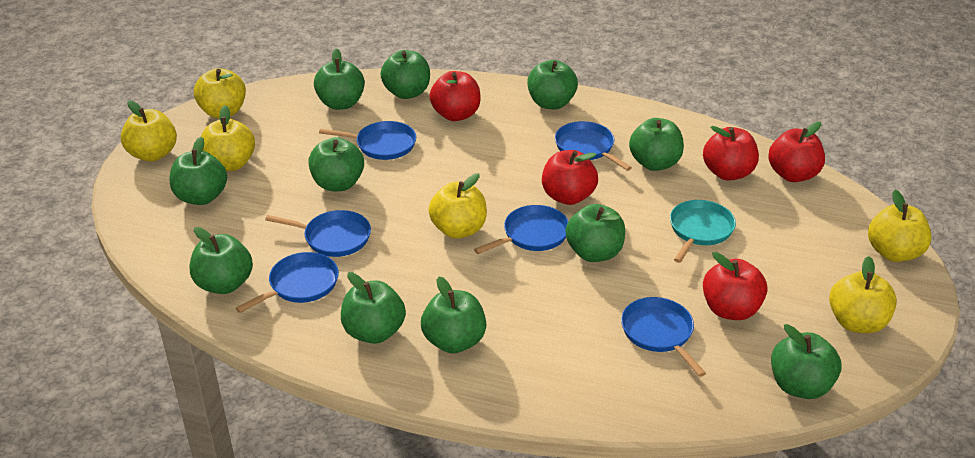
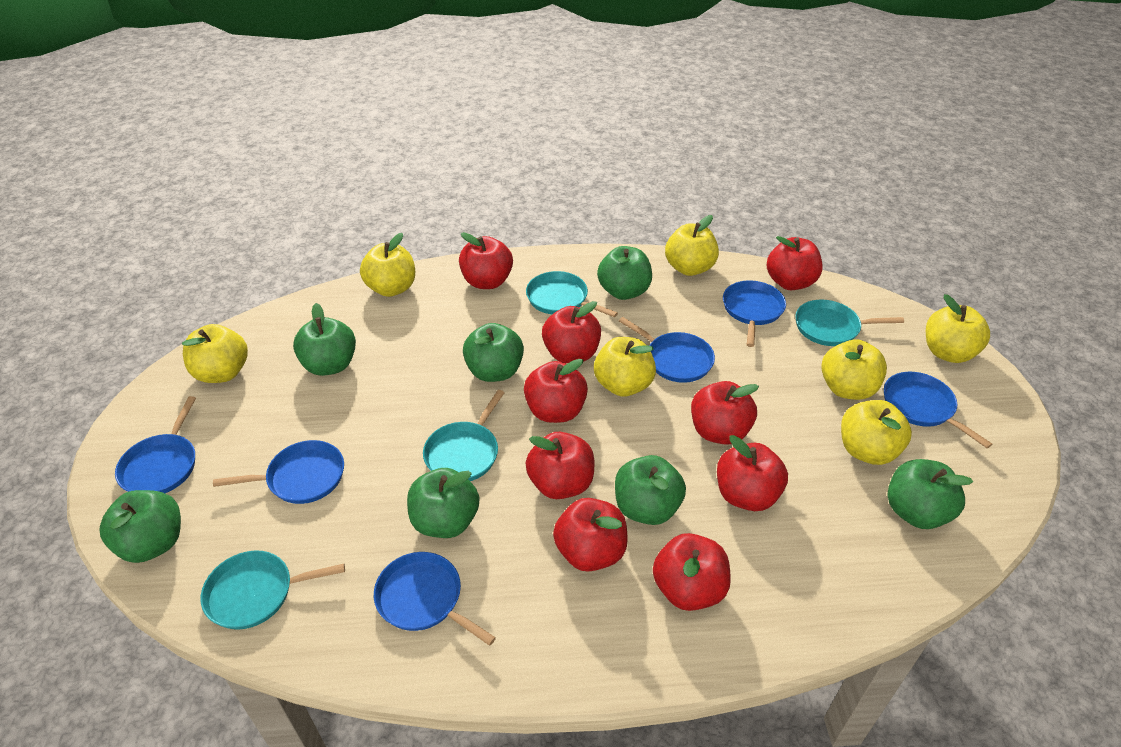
green apple: 11 -> 7
red apple: 5 -> 9
turquoise pan: 1 -> 4
yellow apple: 6 -> 7

